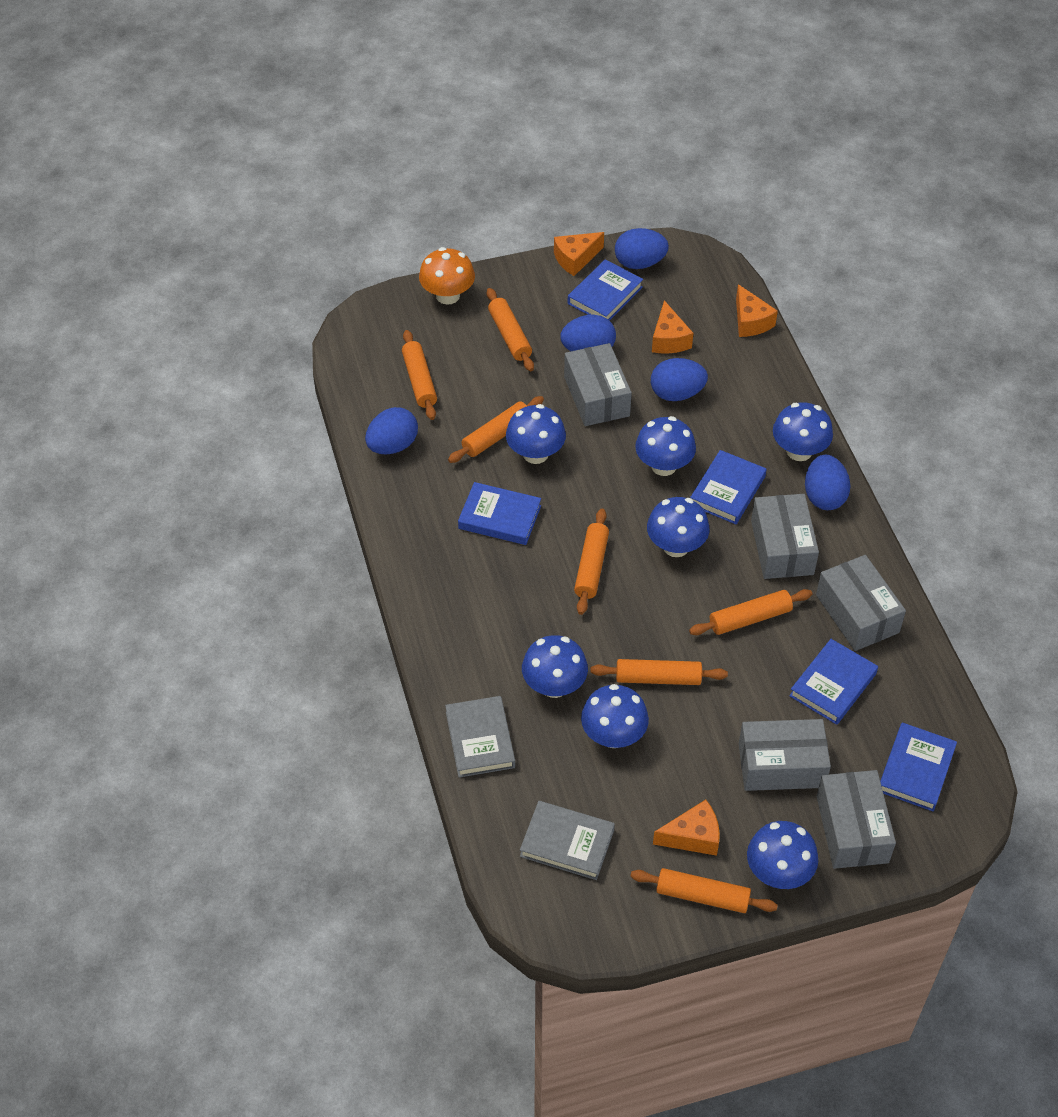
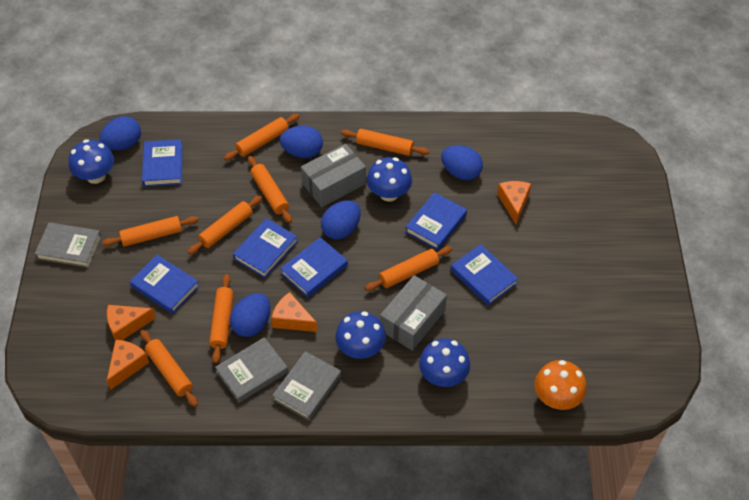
blue book: 5 -> 6
blue mushroom: 7 -> 4
grey book: 2 -> 3
grey box: 5 -> 2
orange rolling pin: 7 -> 8

